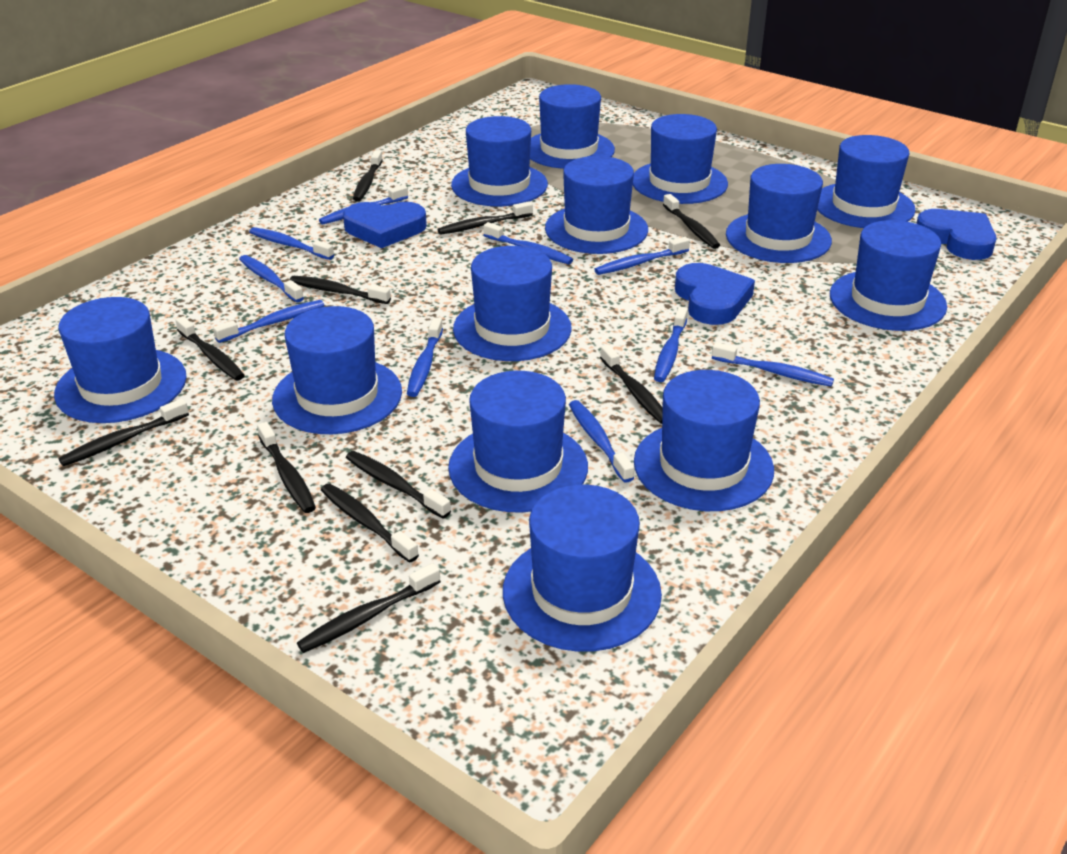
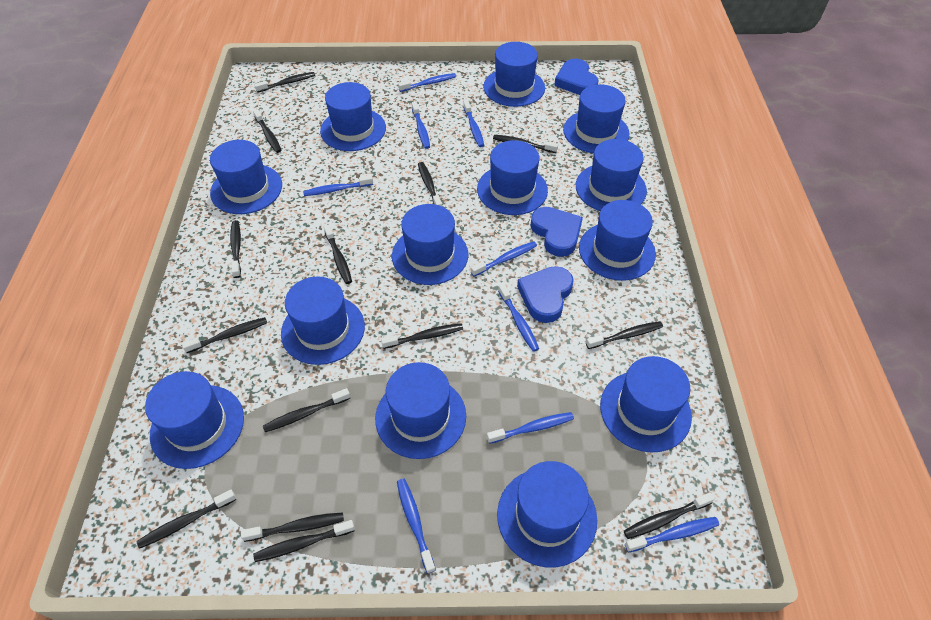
black toothbrush: 11 -> 14
blue toothbrush: 10 -> 9

